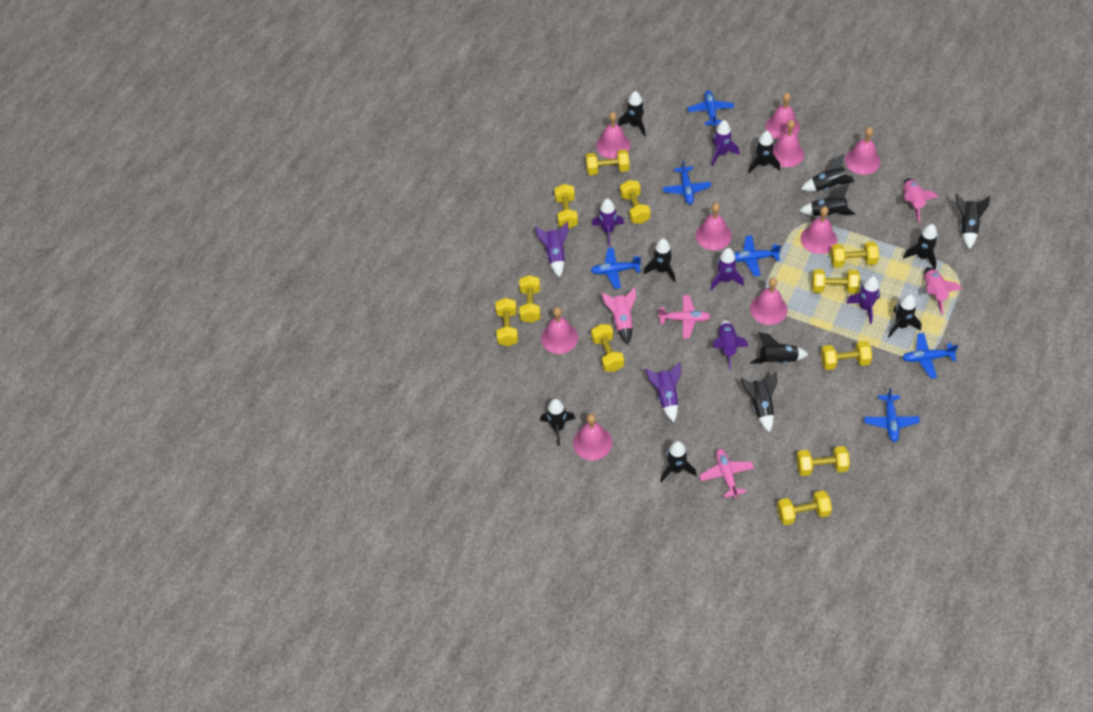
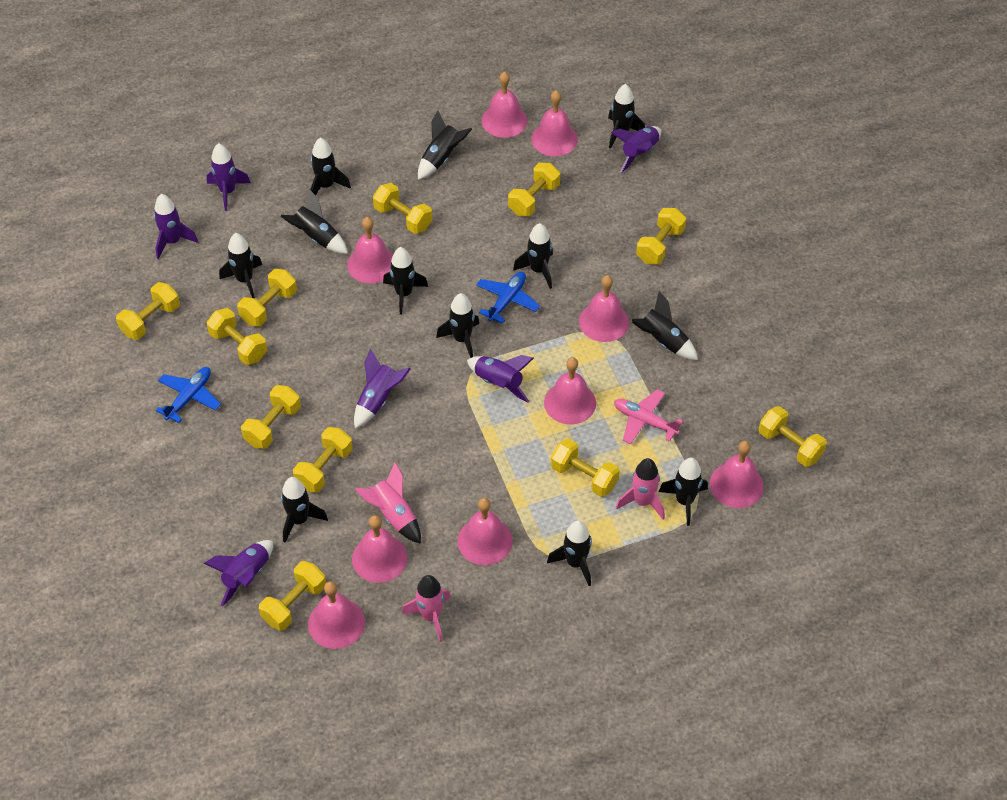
blue plane: 6 -> 2
pink plane: 2 -> 1
purple rocket: 7 -> 6

